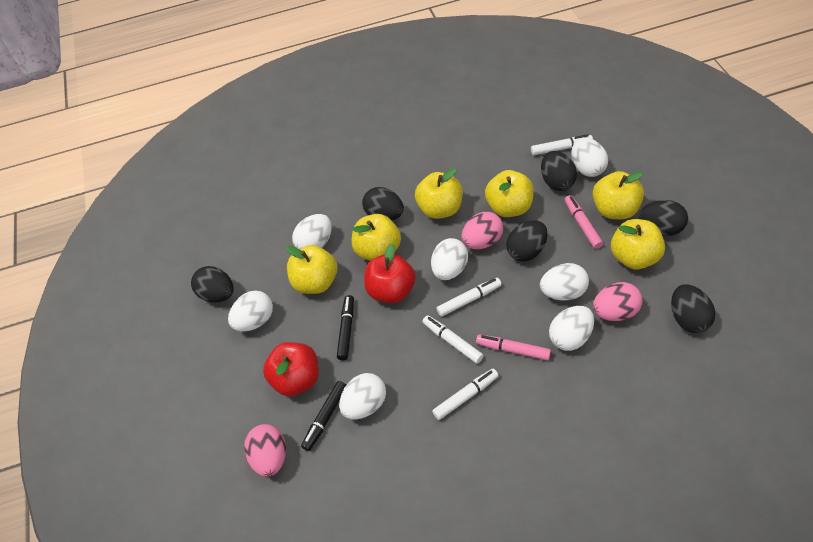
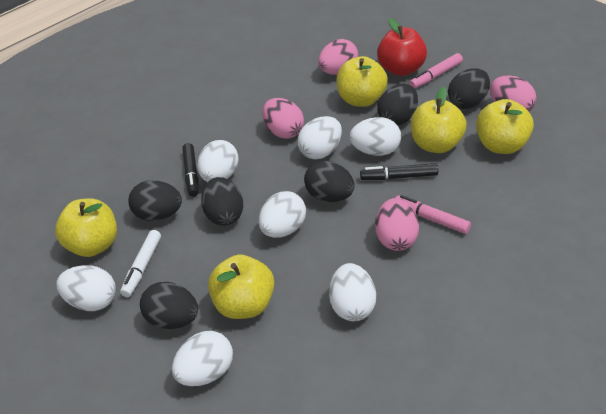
pink egg: 3 -> 4
red apple: 2 -> 1
white marker: 4 -> 1
yellow apple: 6 -> 5

